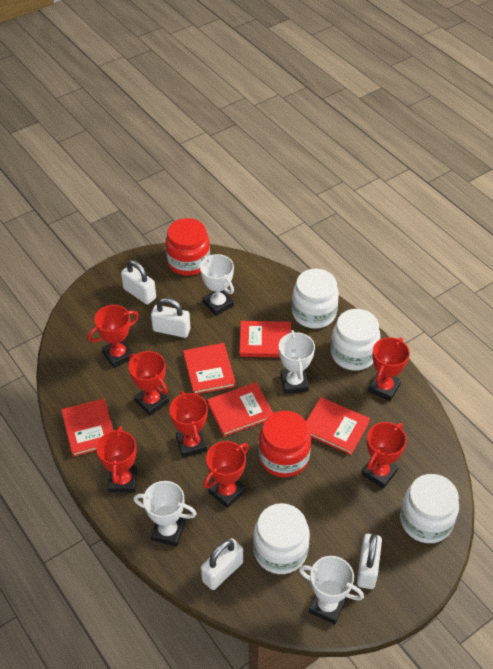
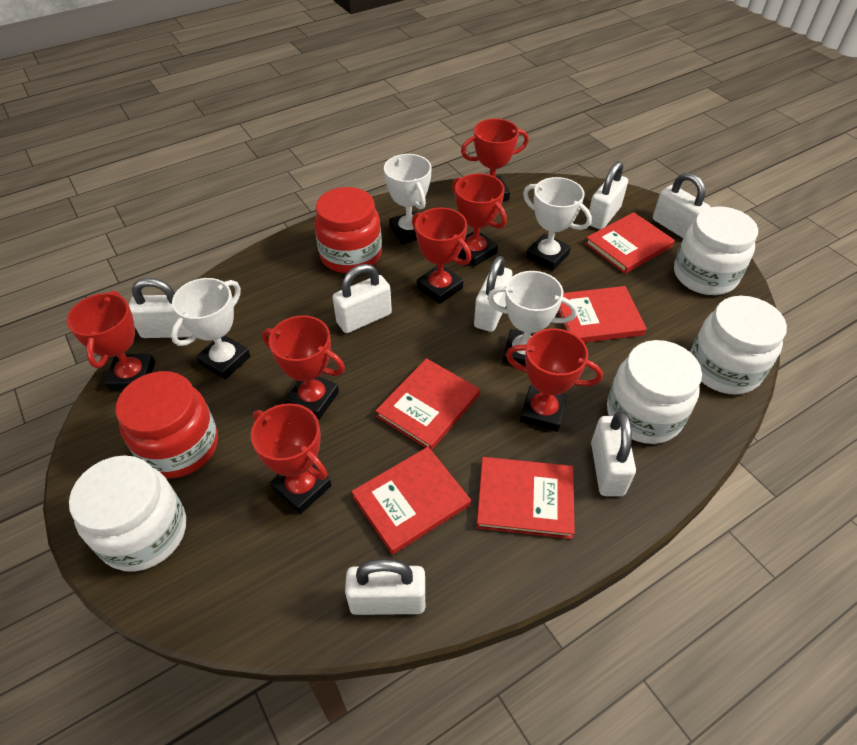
white padlock: 4 -> 7

